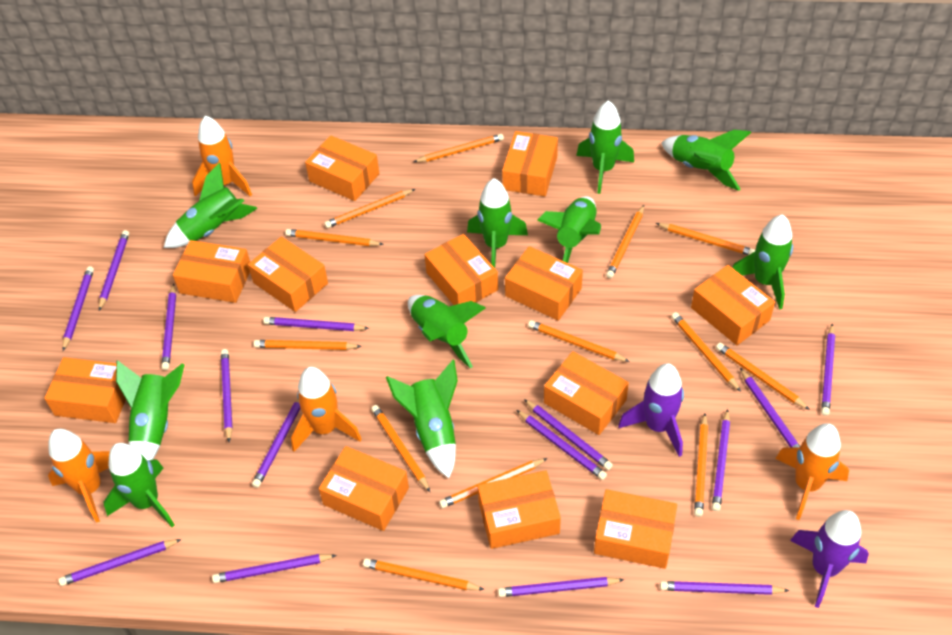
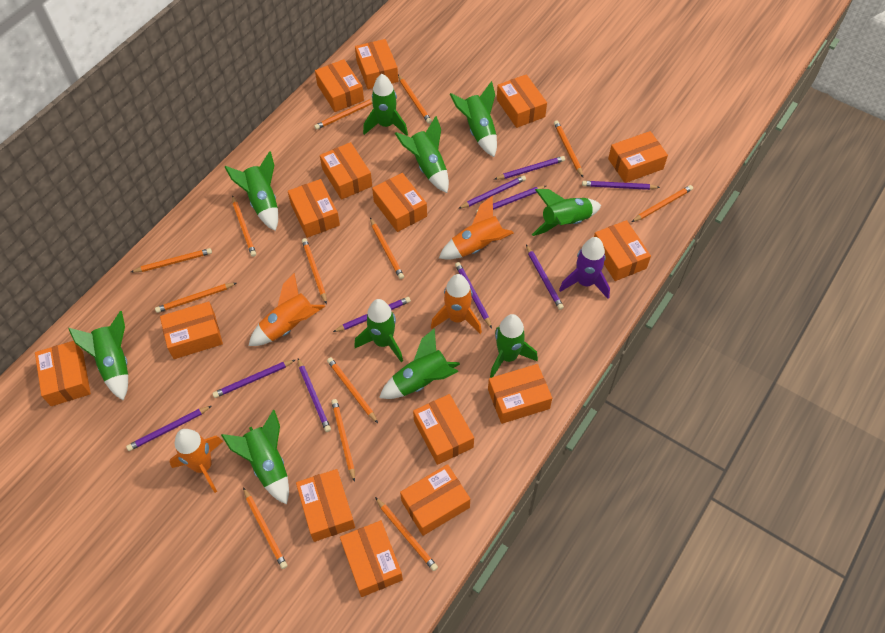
orange box: 12 -> 15
purple pencil: 15 -> 10
purple rocket: 2 -> 1

